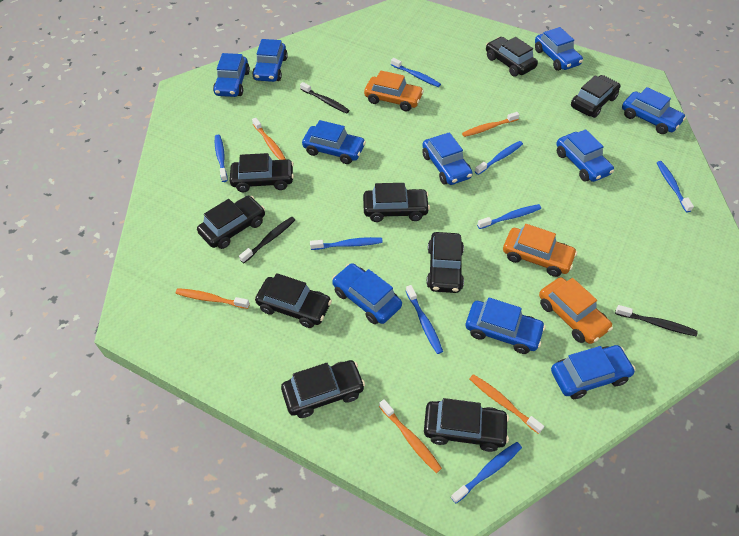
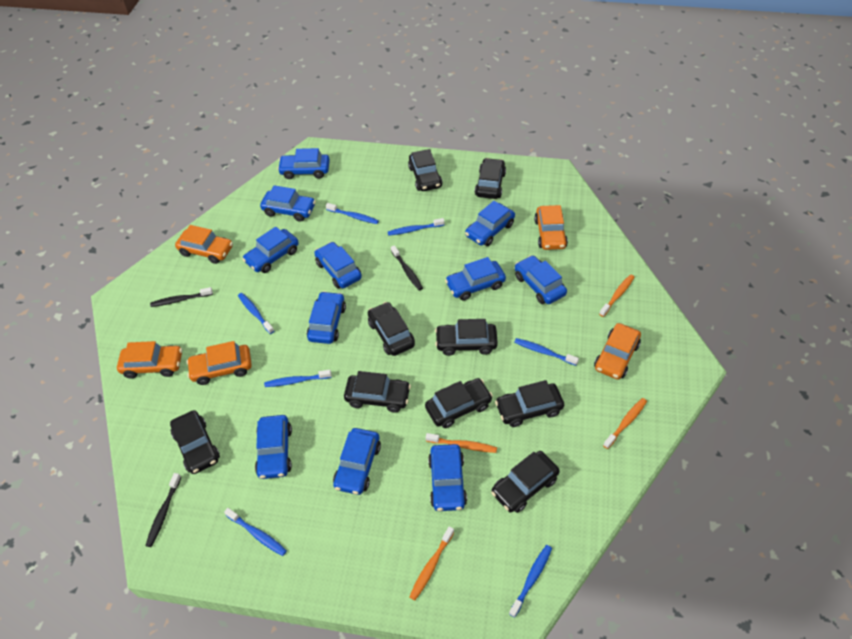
blue car: 10 -> 11
blue toothbrush: 8 -> 7
orange car: 3 -> 5
orange toothbrush: 5 -> 4

